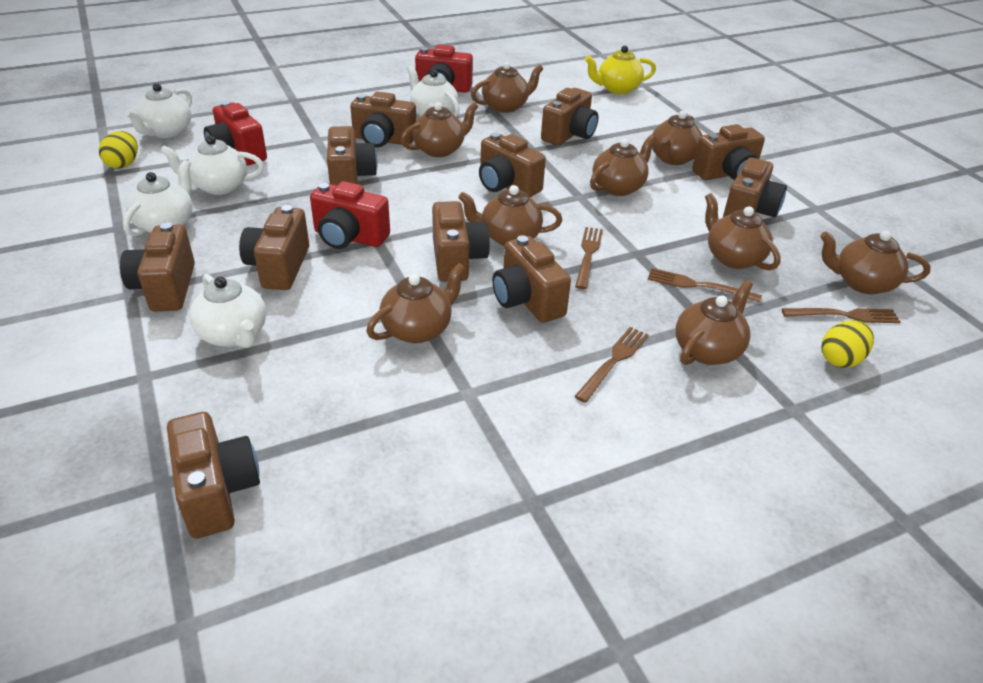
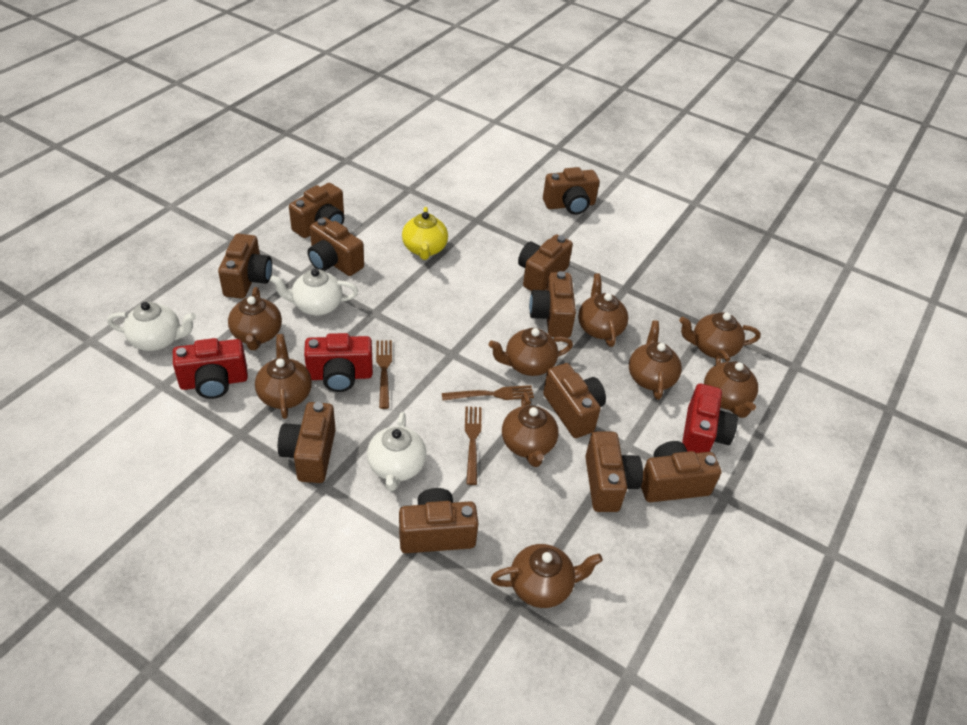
brown fork: 4 -> 3
white teapot: 5 -> 3
yellow egg: 2 -> 0

